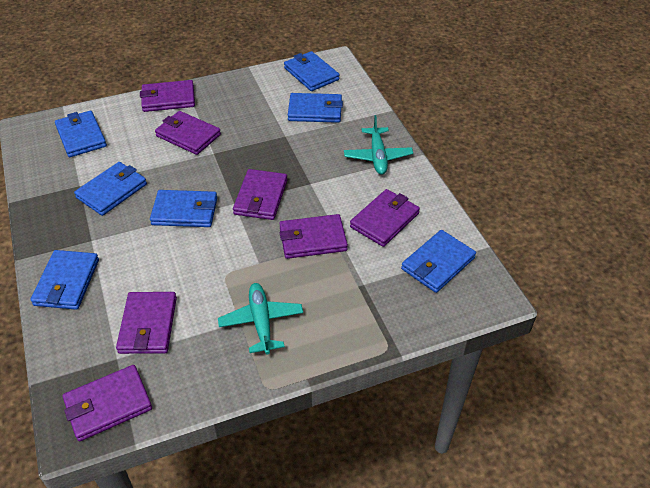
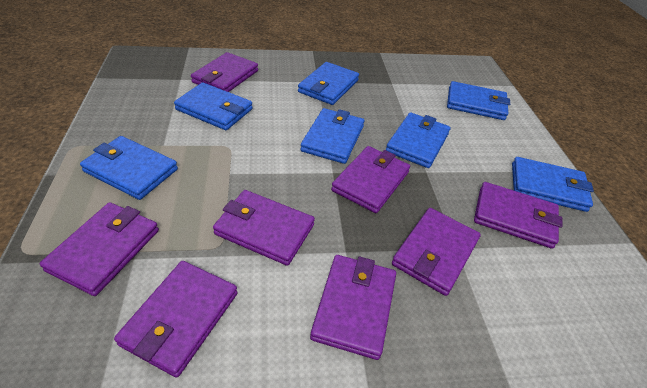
purple wallet: 7 -> 8
turquoise plane: 2 -> 0

